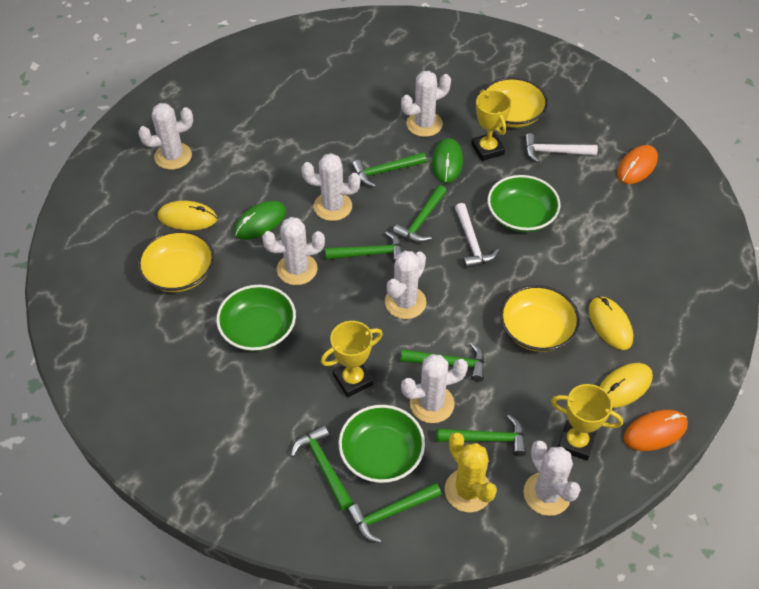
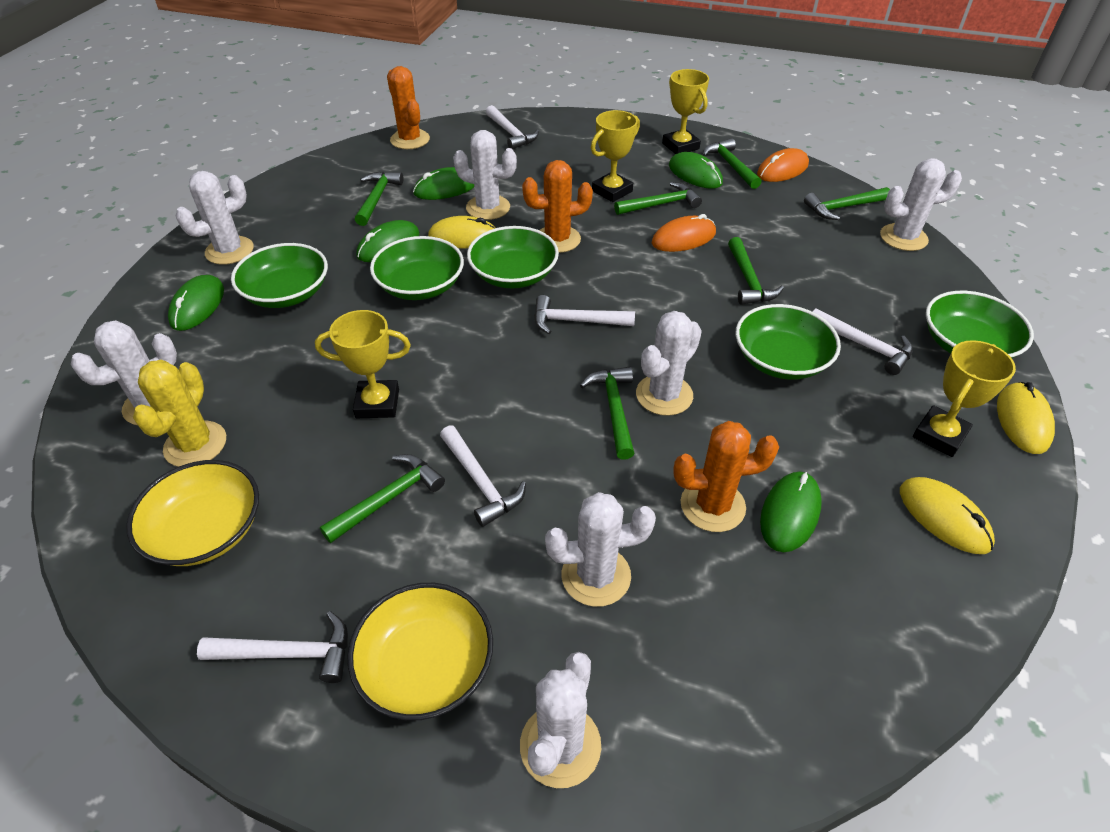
green bowl: 3 -> 5
green mouse: 2 -> 5
orange cactus: 0 -> 3
white hammer: 2 -> 5
yellow bowl: 3 -> 2
yellow trophy: 3 -> 4

